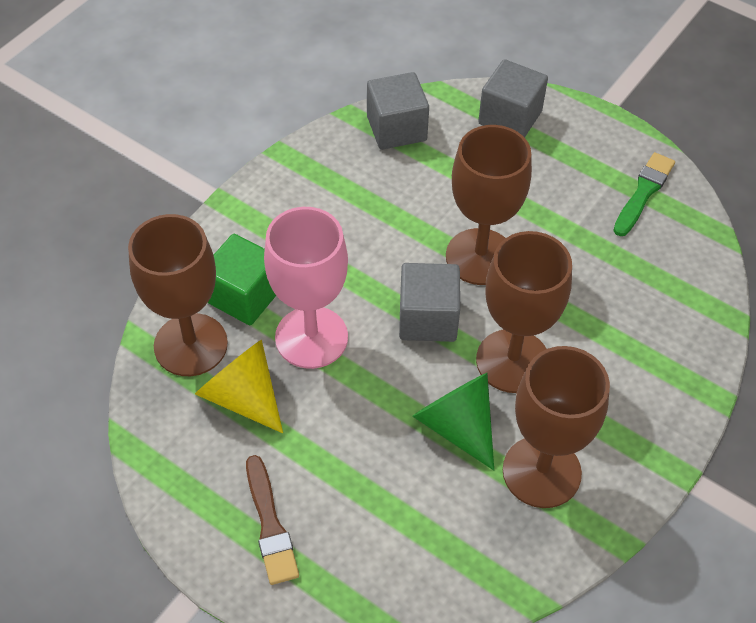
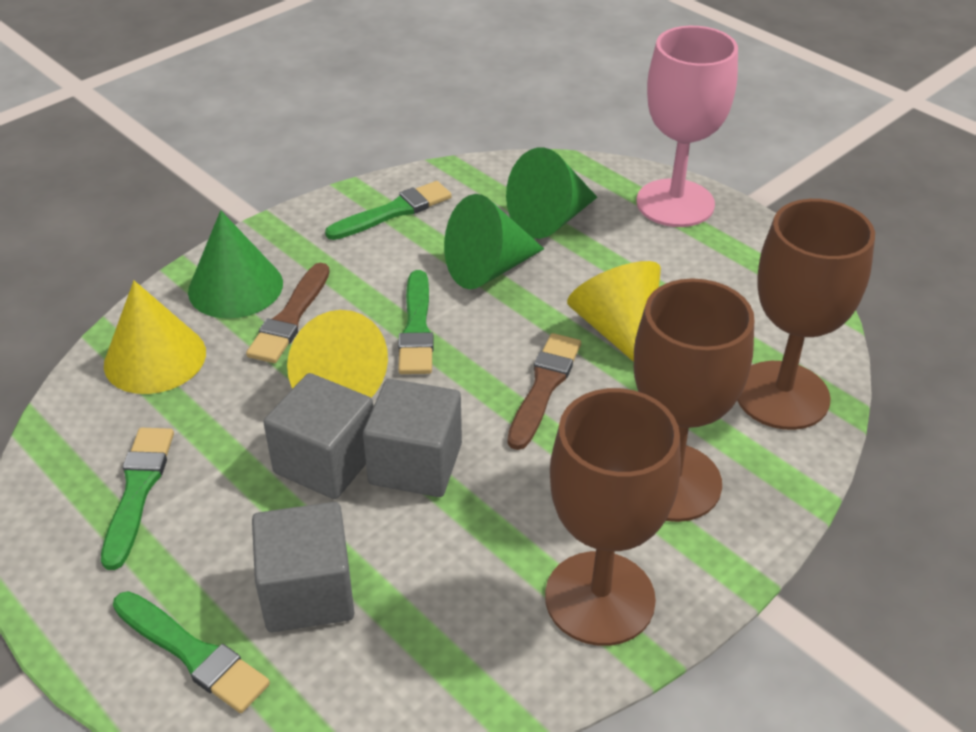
brown brush: 1 -> 2
brown goblet: 4 -> 3
green brush: 1 -> 4
green cone: 1 -> 3
green cube: 1 -> 0
yellow cone: 1 -> 3

